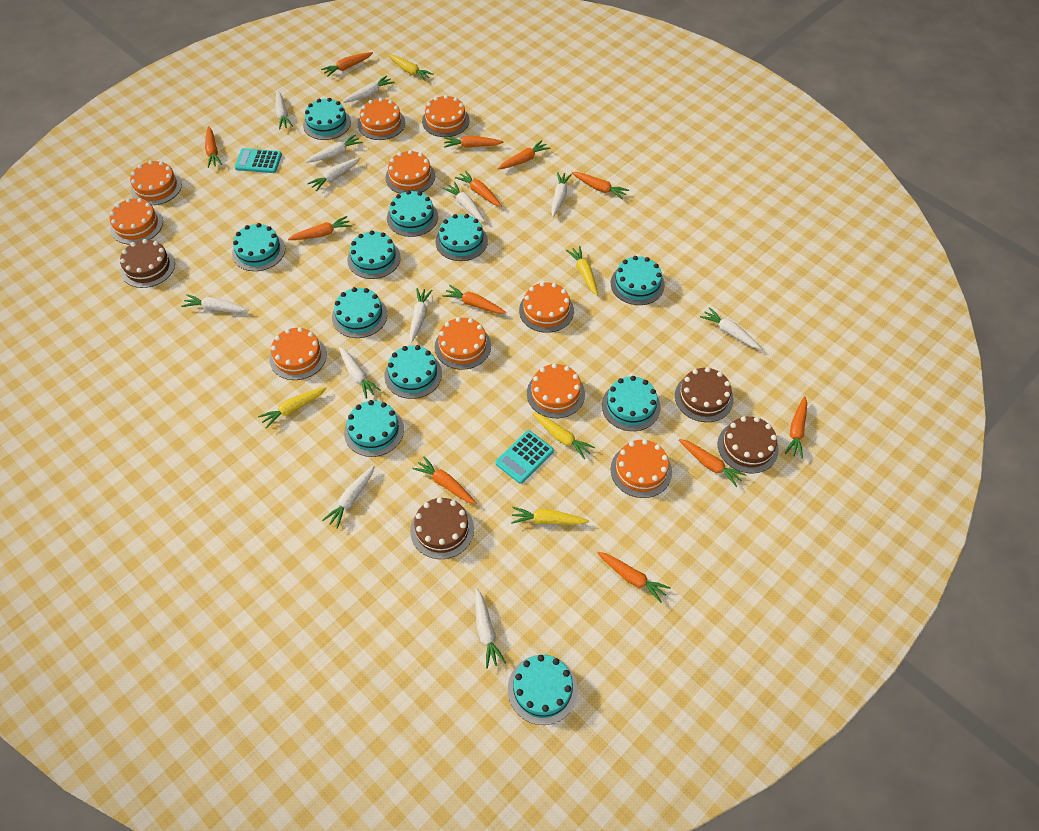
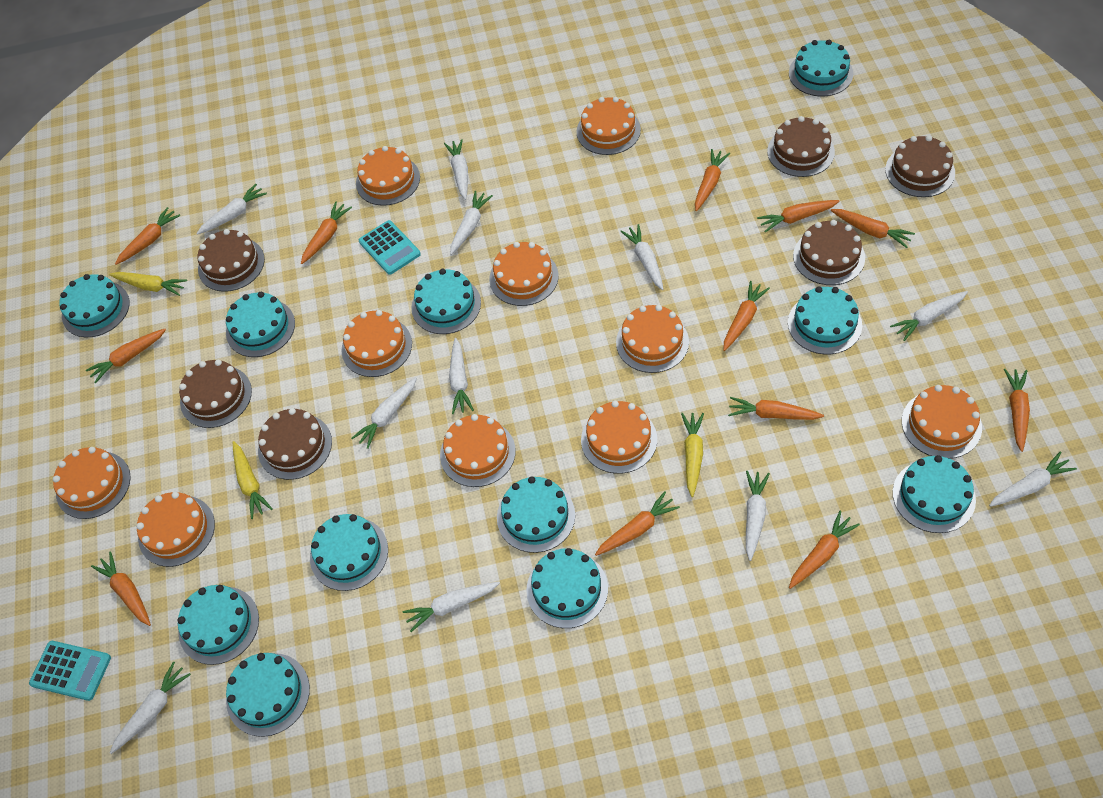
brown cake: 4 -> 6
white carrot: 12 -> 11
yellow carrot: 5 -> 3

